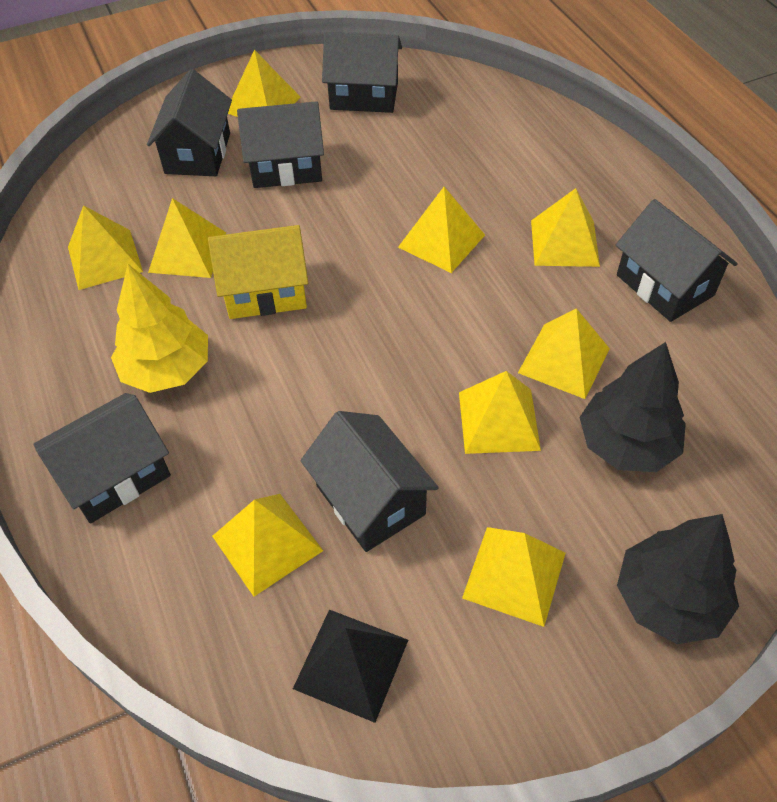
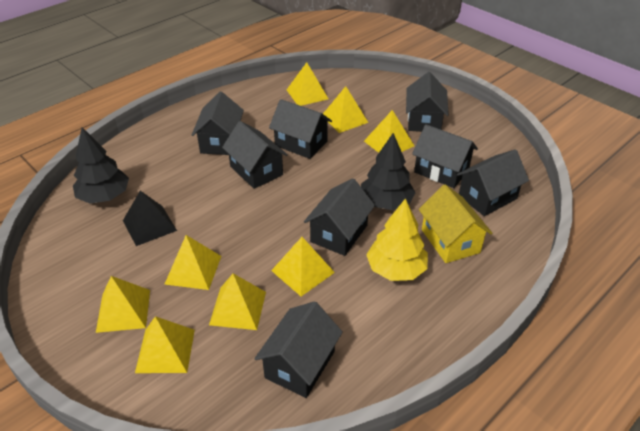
black house: 6 -> 8
yellow pyramid: 9 -> 8

